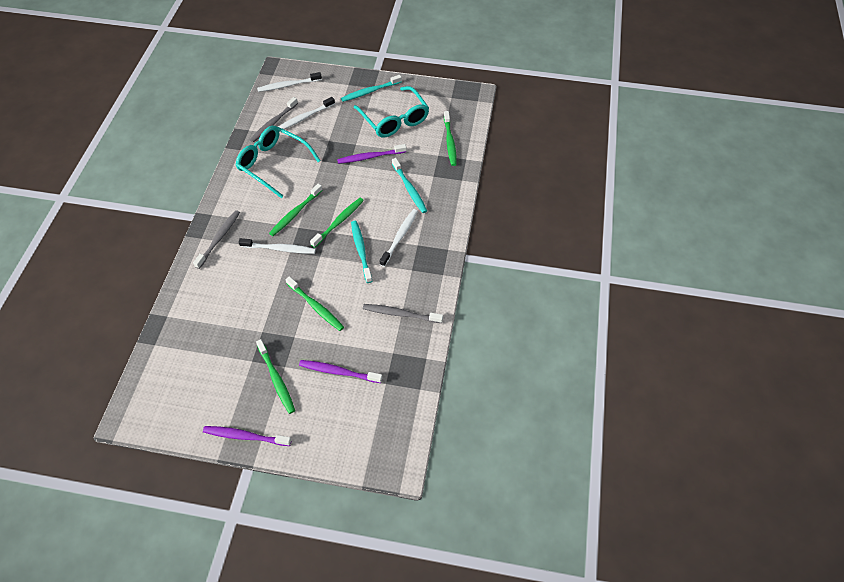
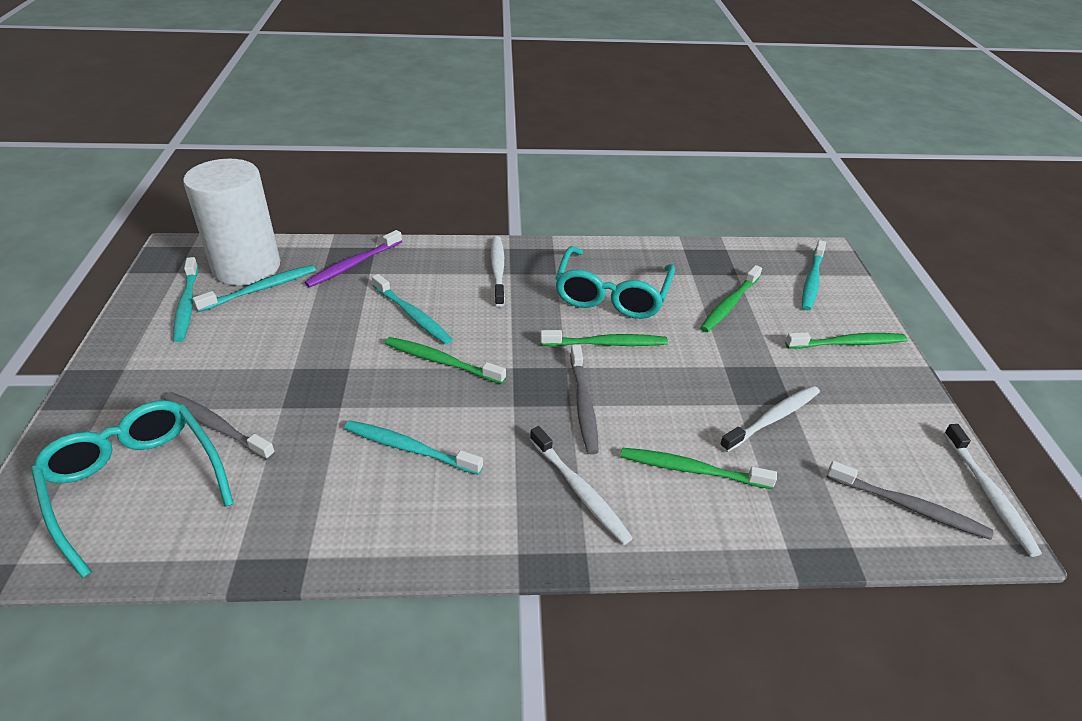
purple toothbrush: 3 -> 1
turquoise toothbrush: 3 -> 5
white cylinder: 0 -> 1

